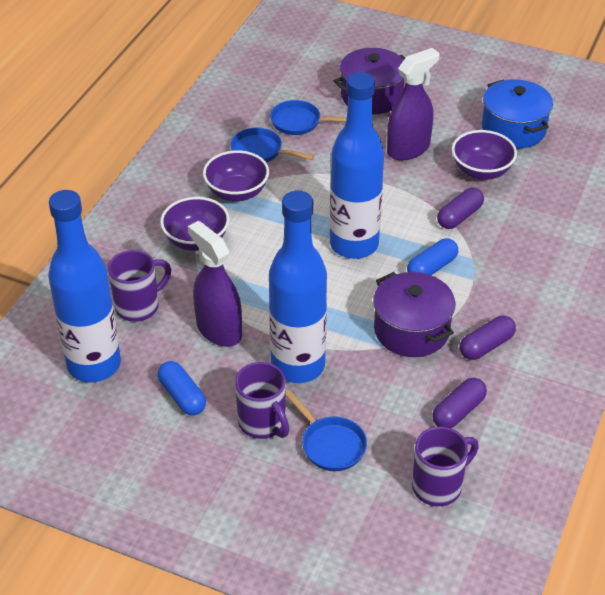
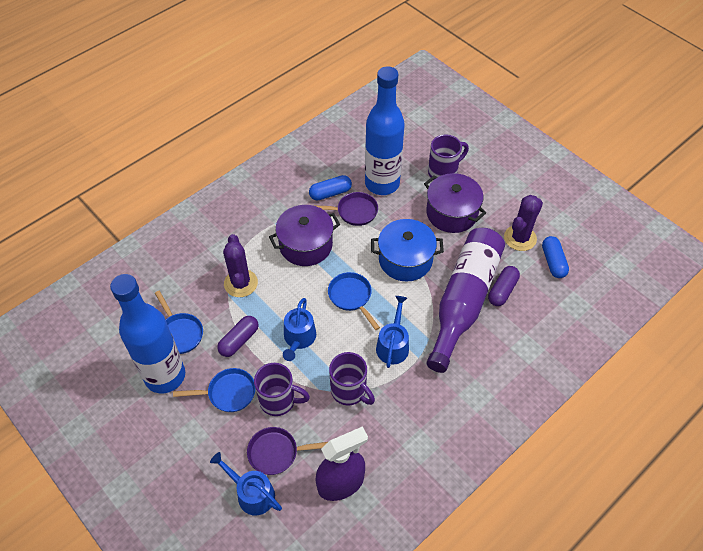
blue bottle: 3 -> 2
blue watering can: 0 -> 3
purple bottle: 0 -> 1
purple bowl: 3 -> 0
purple cactus: 0 -> 2
purple capsule: 3 -> 2
purple pan: 0 -> 2
purple spray bottle: 2 -> 1

